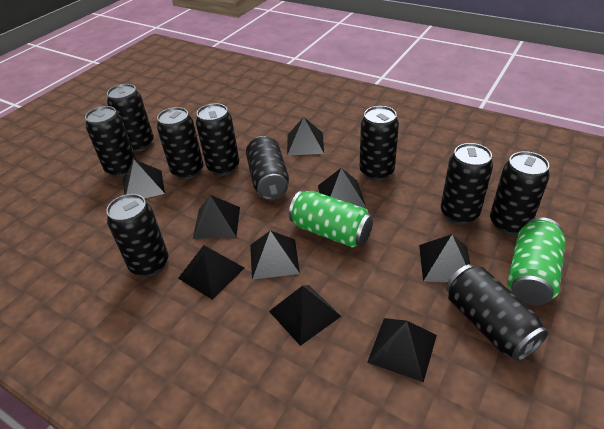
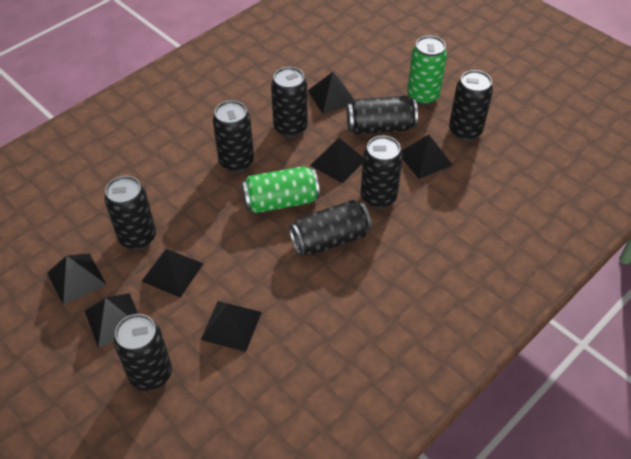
black can: 10 -> 8
black pyramid: 9 -> 7

